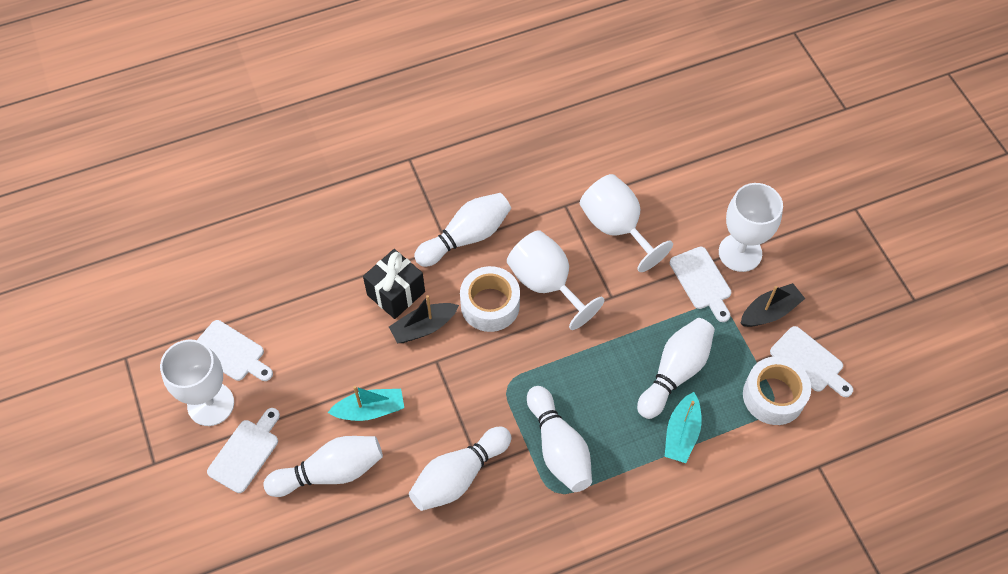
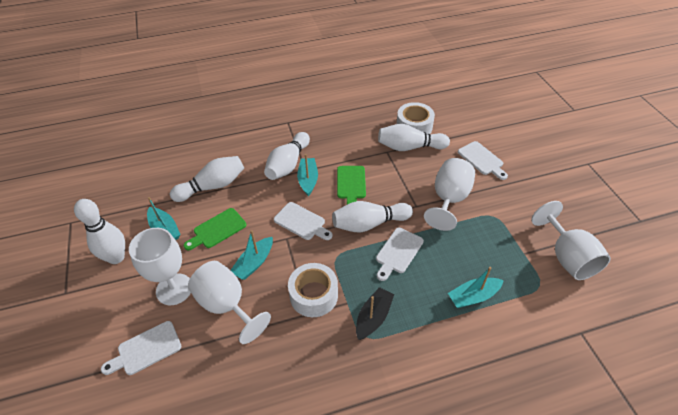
black boat: 2 -> 1
black gift: 1 -> 0
green cutting board: 0 -> 2
turquoise boat: 2 -> 4

